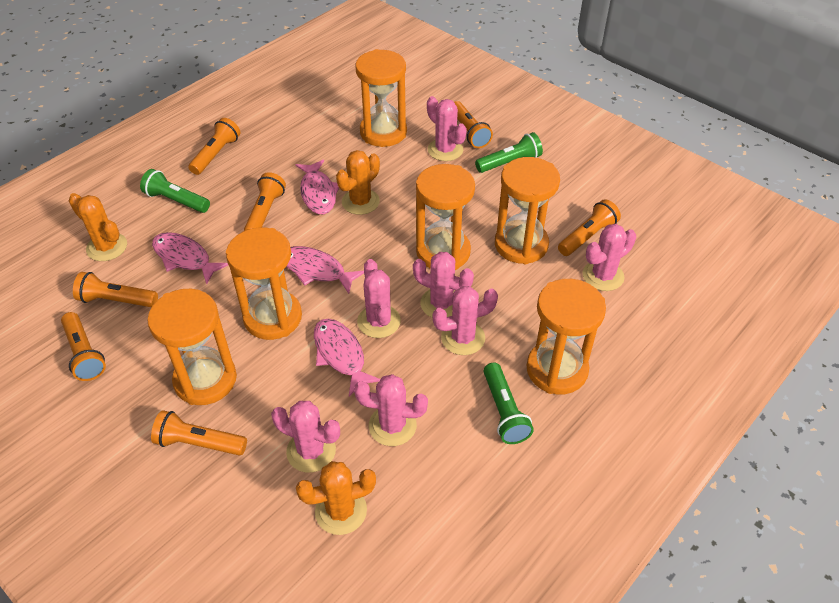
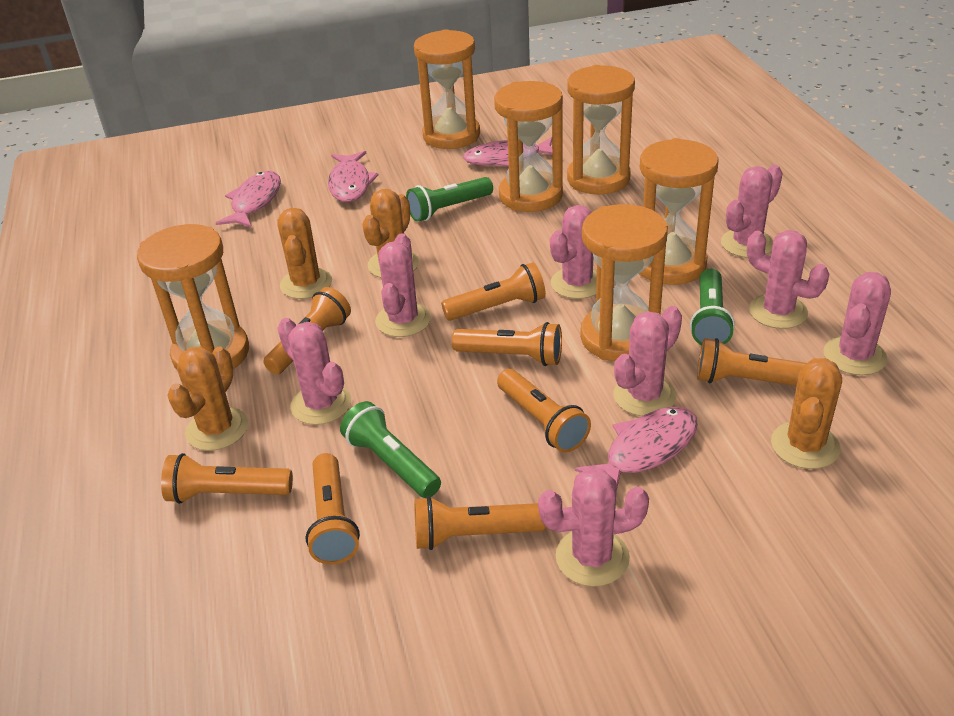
orange cactus: 3 -> 4
orange flashlight: 7 -> 8
pink cactus: 7 -> 8

